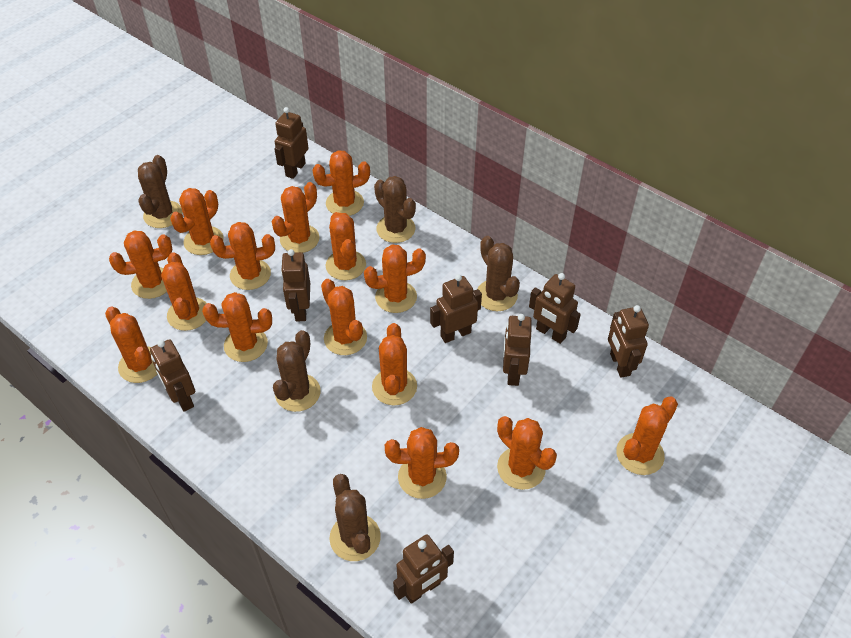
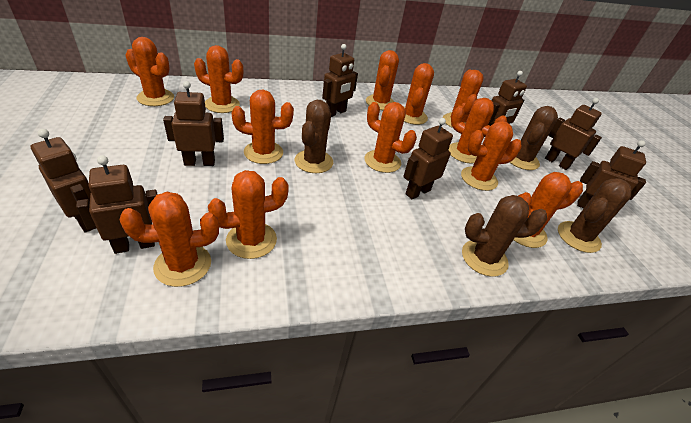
brown cactus: 5 -> 4
orange cactus: 15 -> 12

